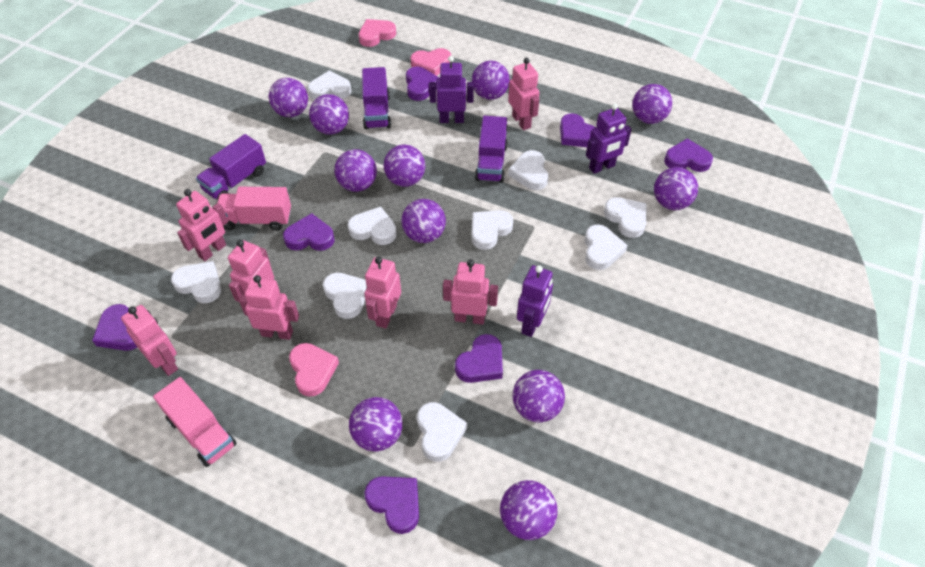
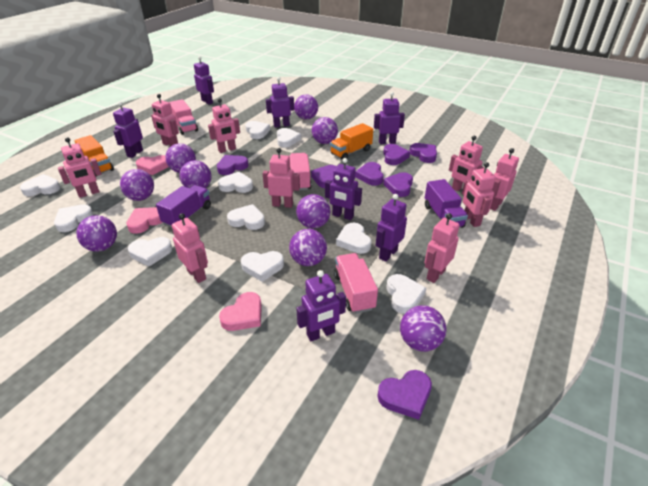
orange truck: 0 -> 2
pink robot: 7 -> 9
pink truck: 2 -> 3
purple ball: 11 -> 9
purple robot: 3 -> 7
purple truck: 3 -> 2
white heart: 9 -> 10

